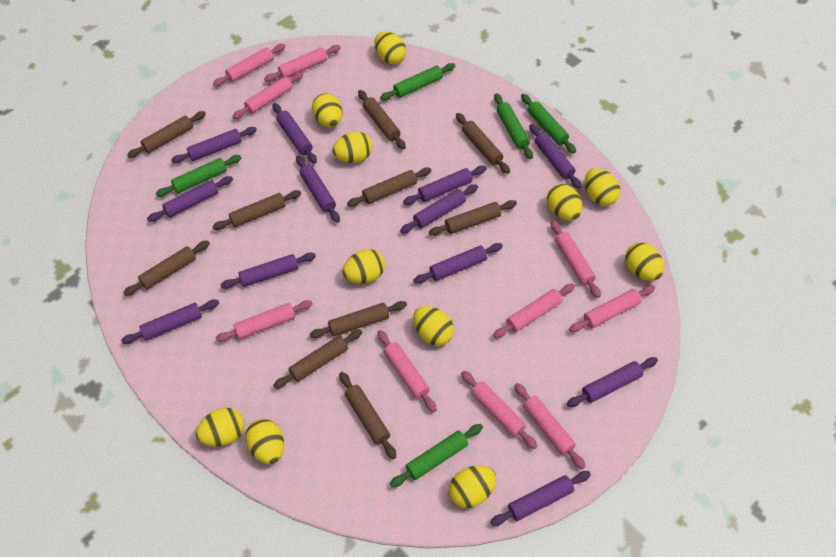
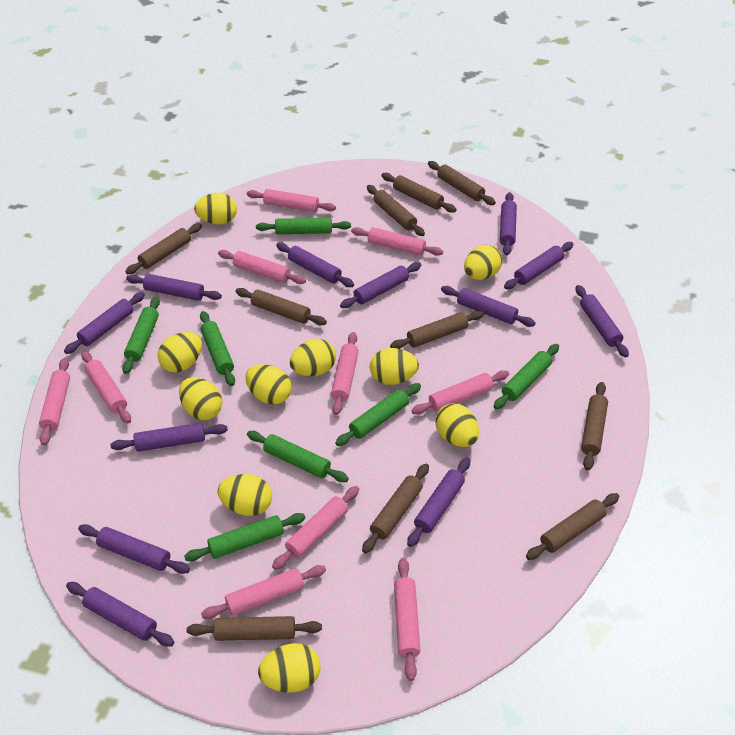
green rolling pin: 5 -> 7
yellow egg: 11 -> 10

